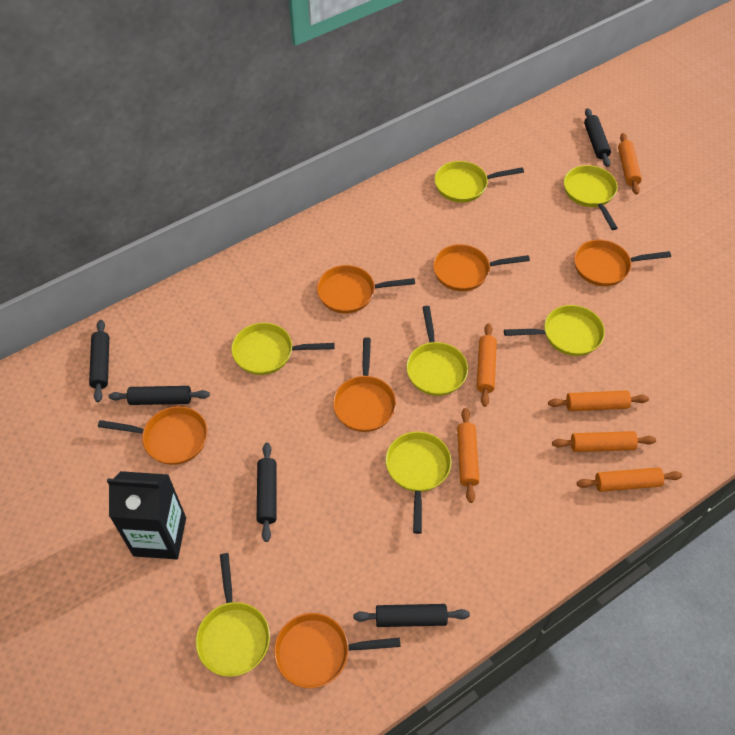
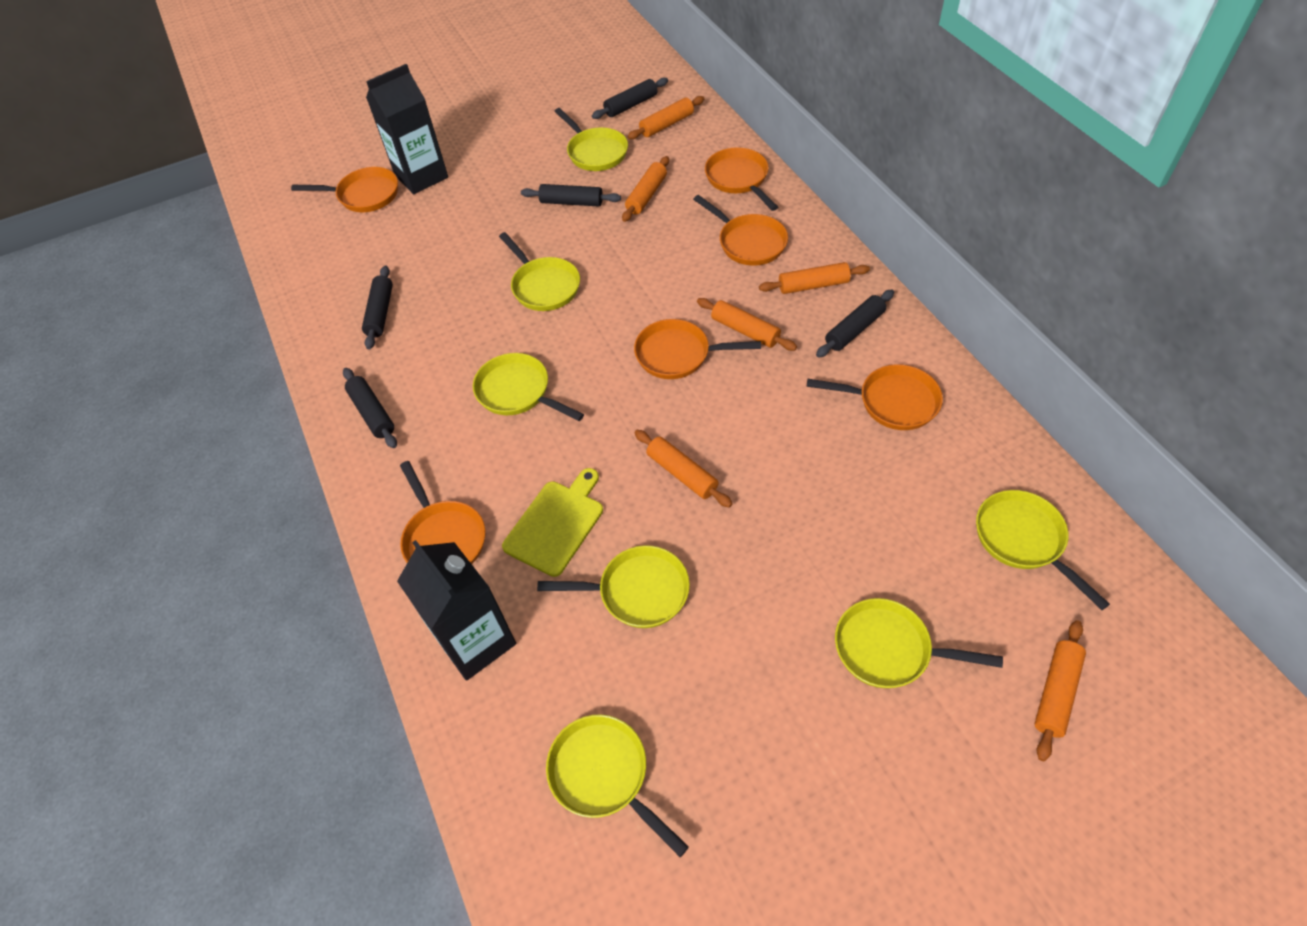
black carton: 1 -> 2
yellow cutting board: 0 -> 1

